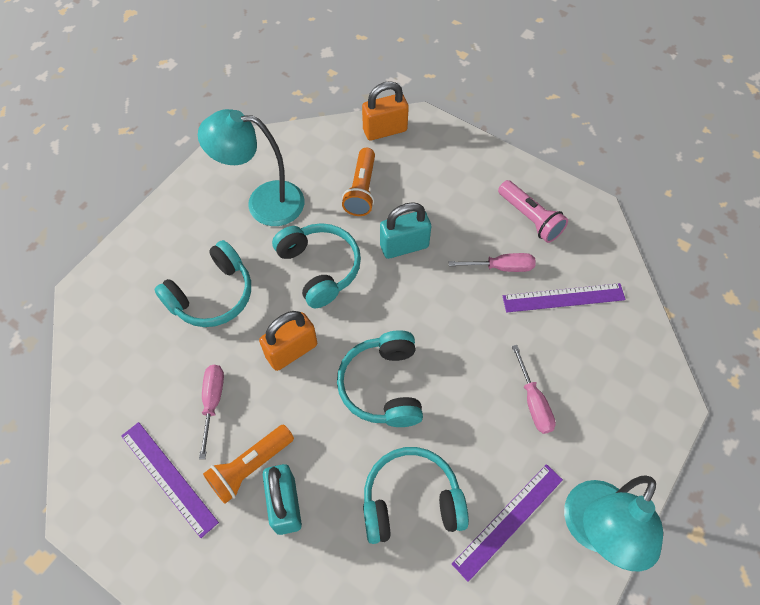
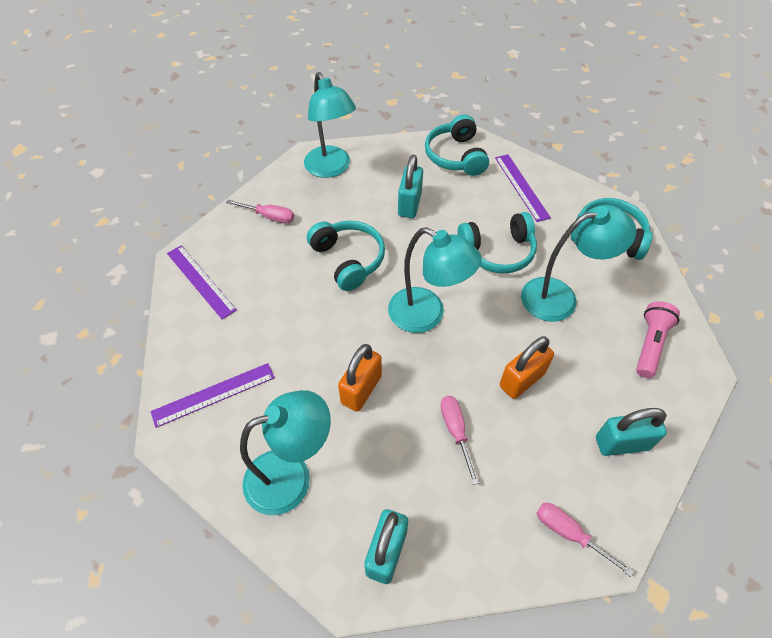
orange flashlight: 2 -> 0
turquoise lamp: 2 -> 4
turquoise padlock: 2 -> 3

